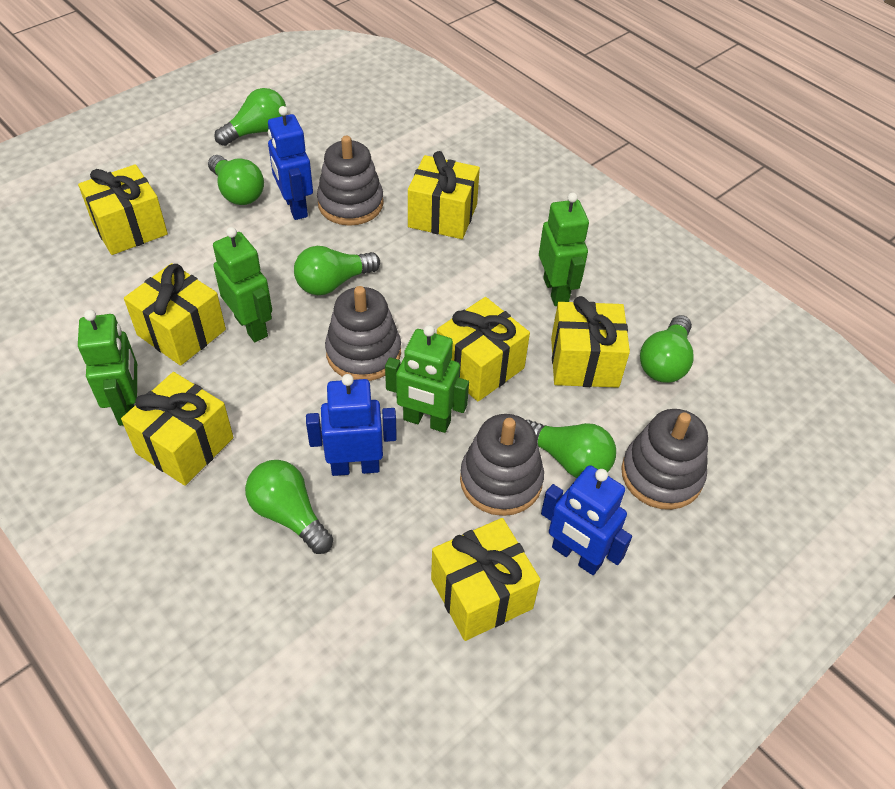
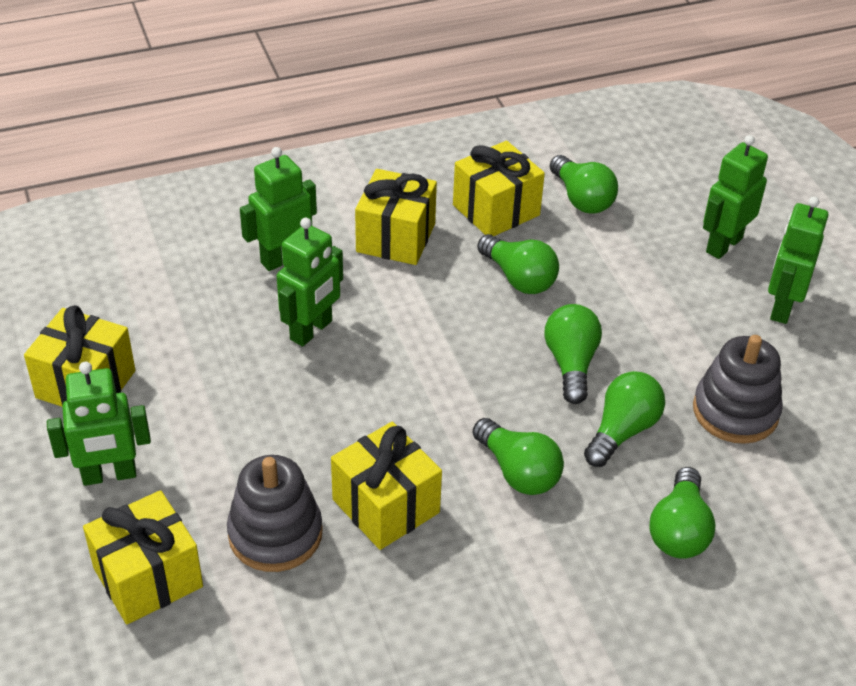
blue robot: 3 -> 0
green robot: 4 -> 5
grey stacking toy: 4 -> 2
yellow gift: 7 -> 5

